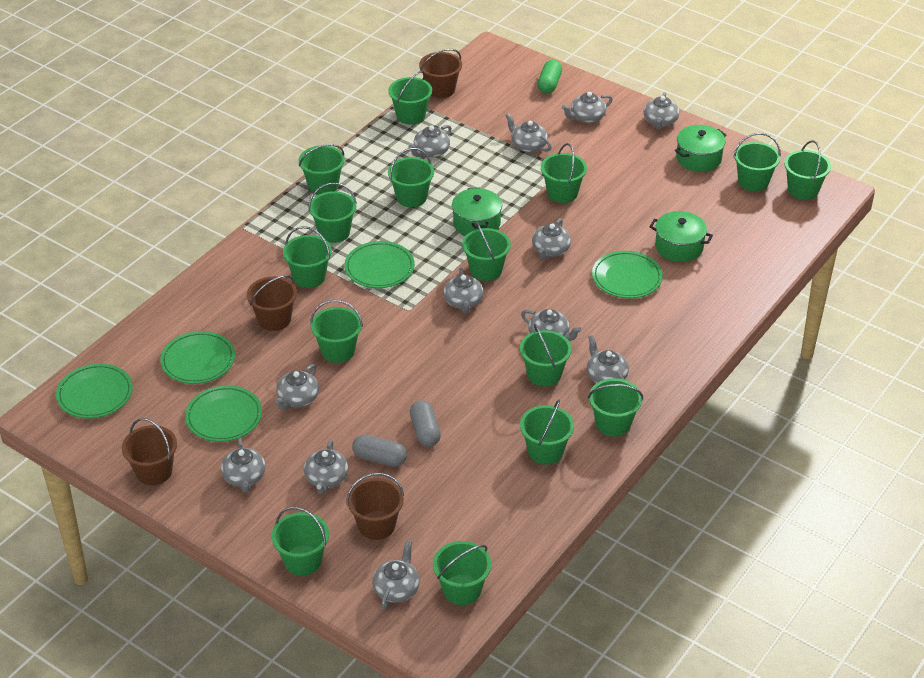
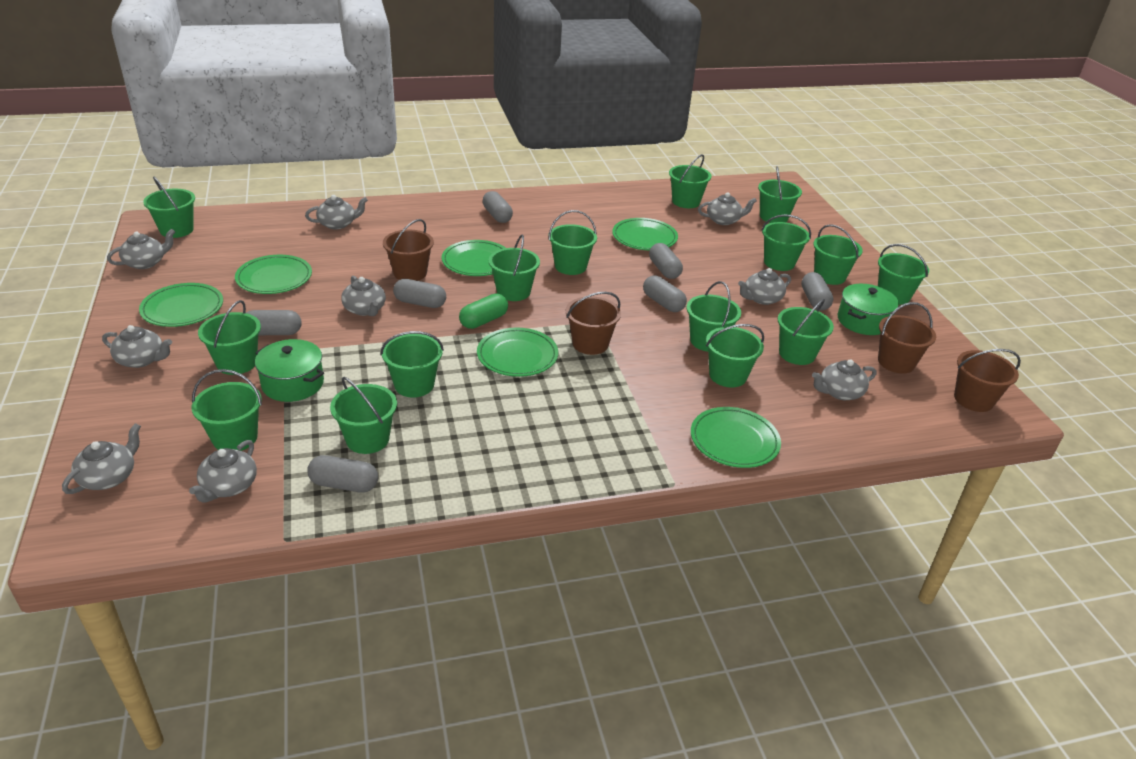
green plate: 5 -> 6
green pot: 3 -> 2
grey capsule: 2 -> 7
grey teapot: 12 -> 9

